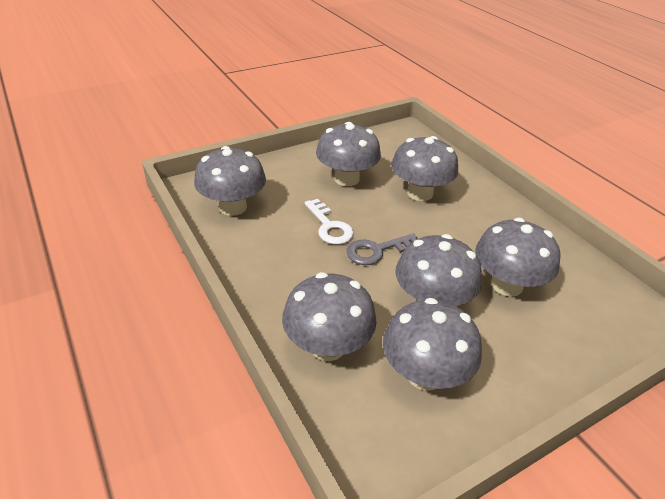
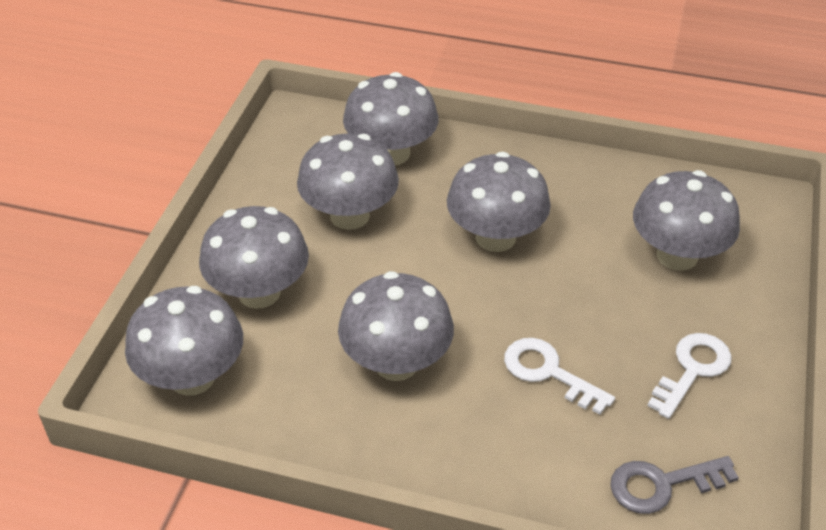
white key: 1 -> 2

